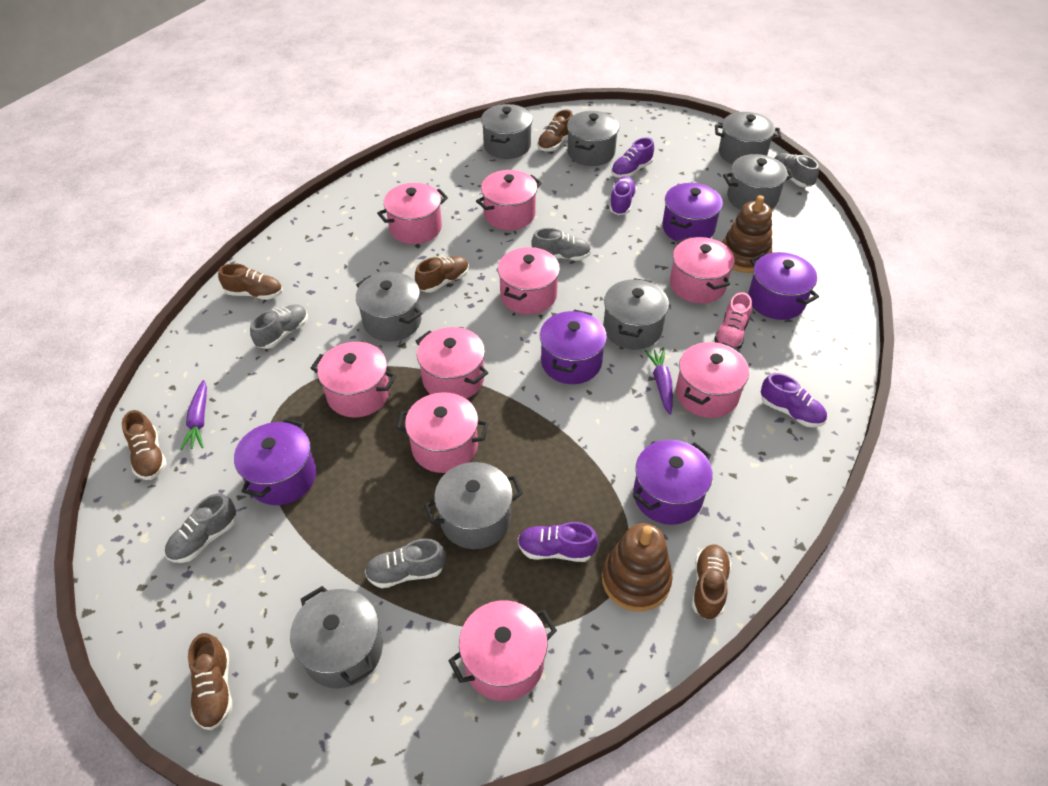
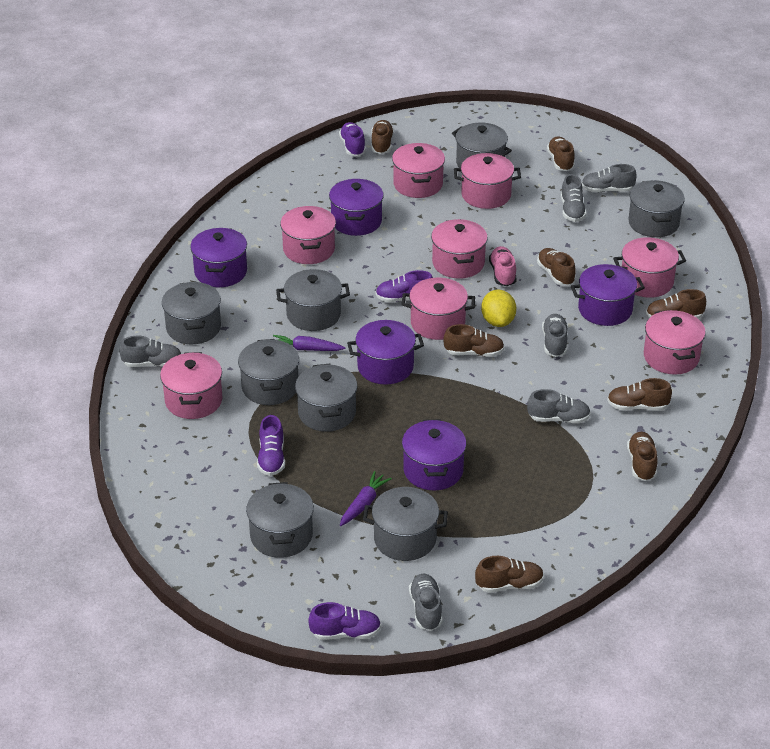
brown shoe: 6 -> 8
brown stacking toy: 2 -> 0
grey shoe: 5 -> 6
pink pot: 9 -> 8
yellow lemon: 0 -> 1

